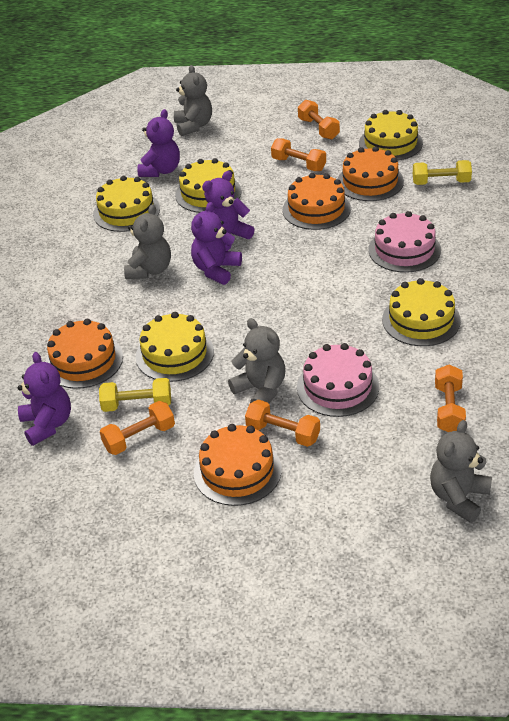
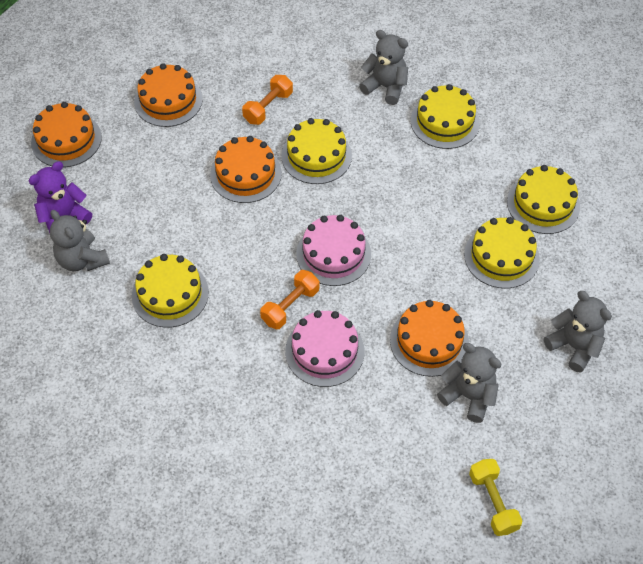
orange dumbbell: 5 -> 2
purple teddy bear: 4 -> 1
yellow dumbbell: 2 -> 1

